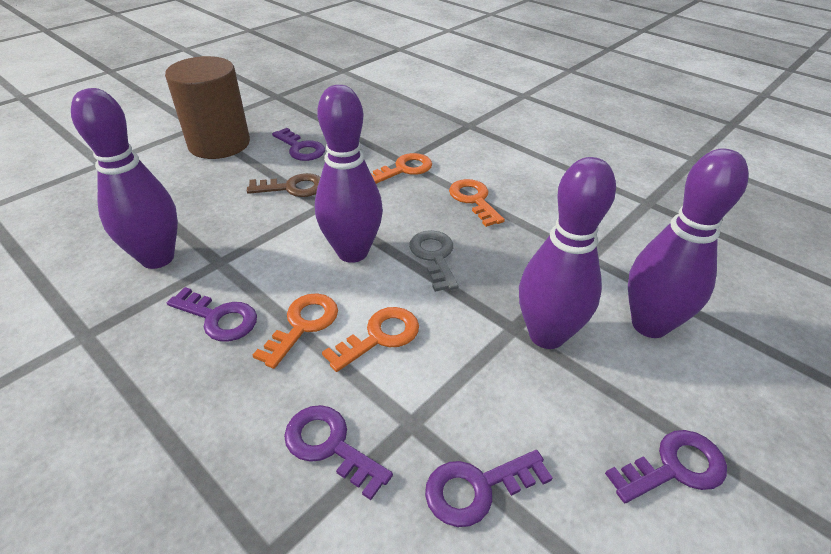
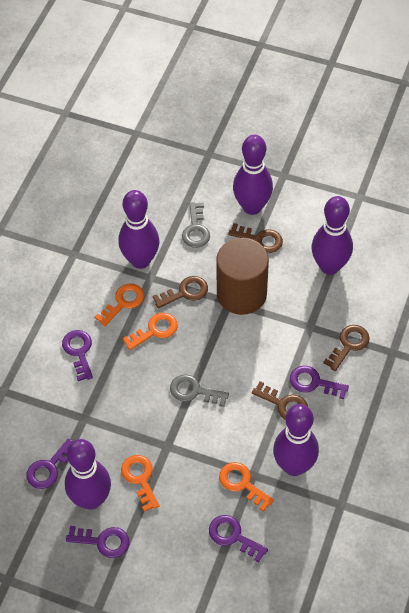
brown key: 1 -> 4
grey key: 1 -> 2
purple bowling pin: 4 -> 5

